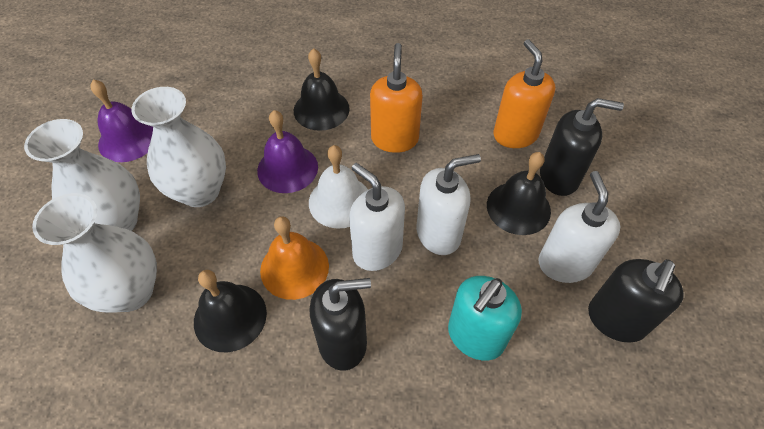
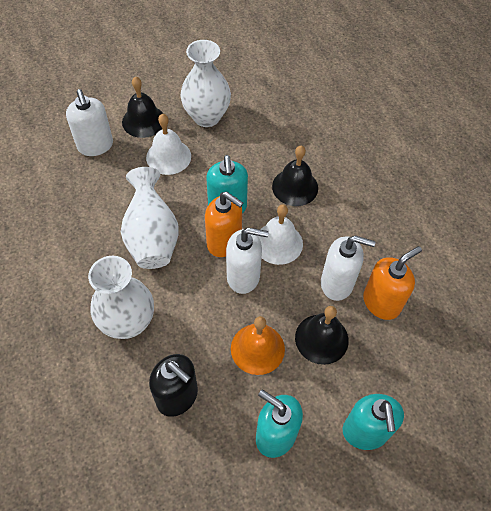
black soap dispenser: 3 -> 1
purple bell: 2 -> 0
turquoise soap dispenser: 1 -> 3
white bell: 1 -> 2

